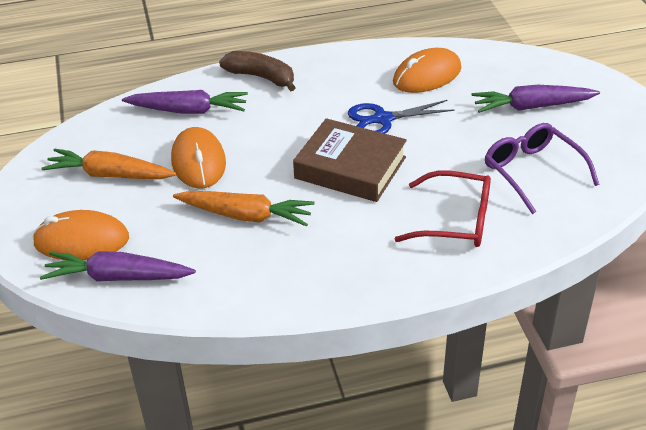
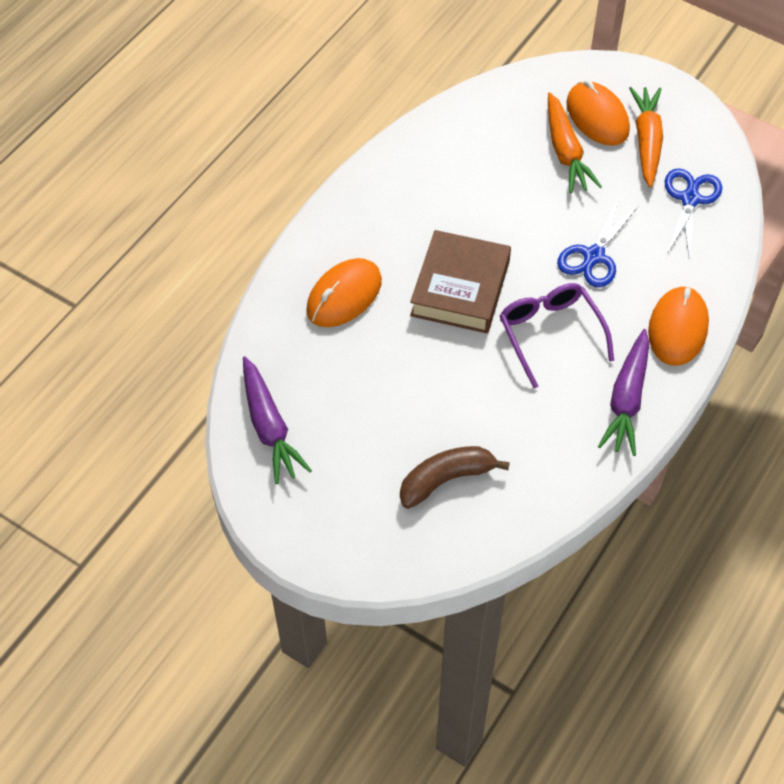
blue scissors: 1 -> 2
purple carrot: 3 -> 2
red glasses: 1 -> 0

